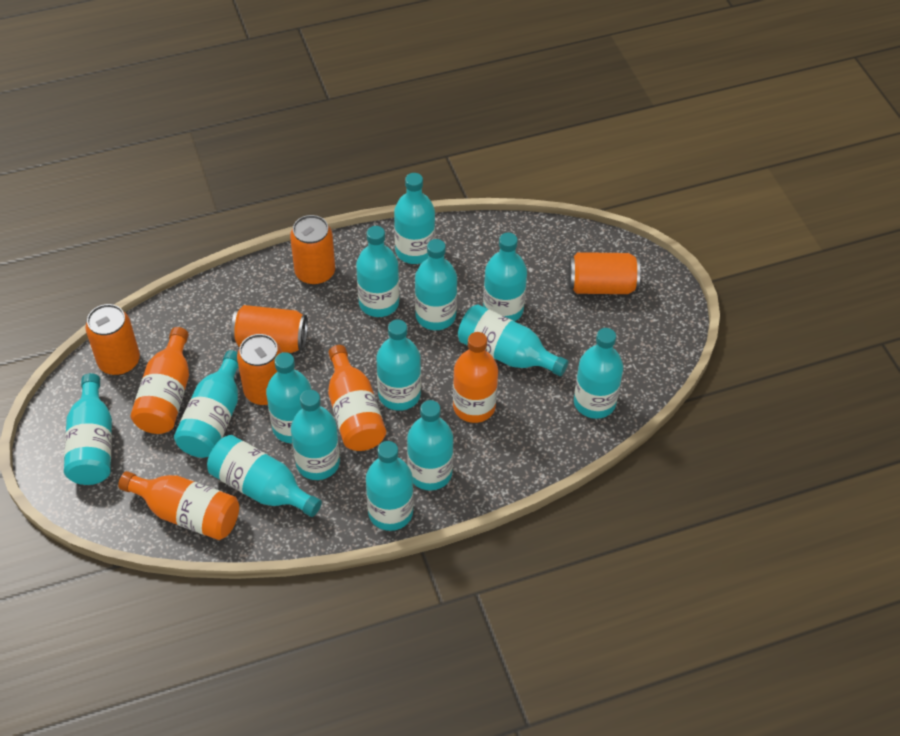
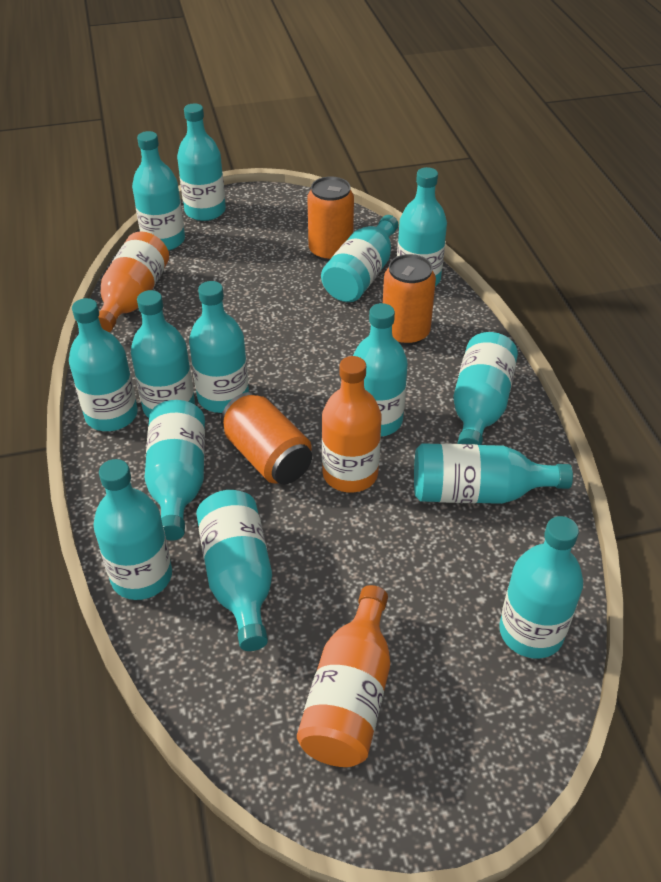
orange bottle: 4 -> 3
orange can: 5 -> 3

